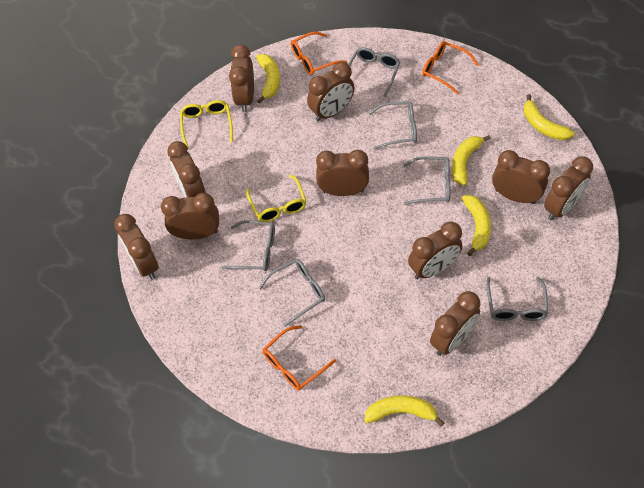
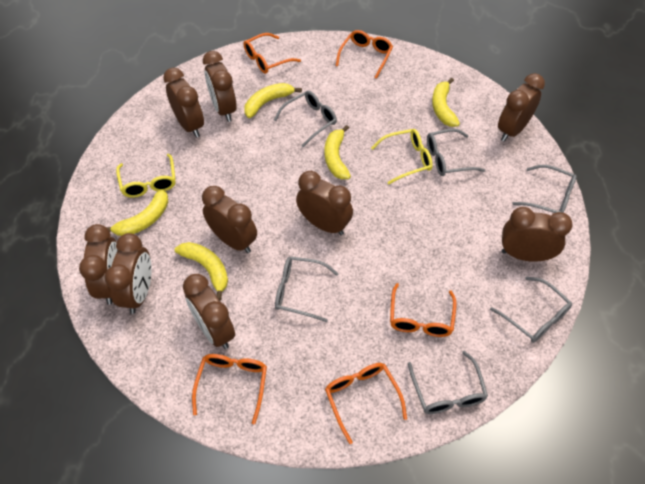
brown clock: 10 -> 9
orange glasses: 3 -> 5

